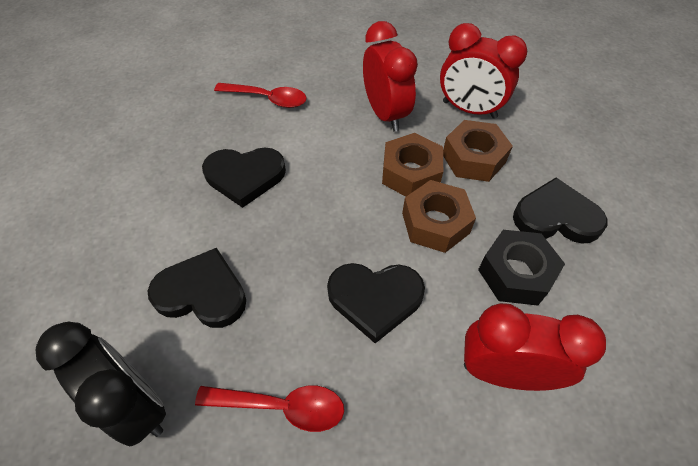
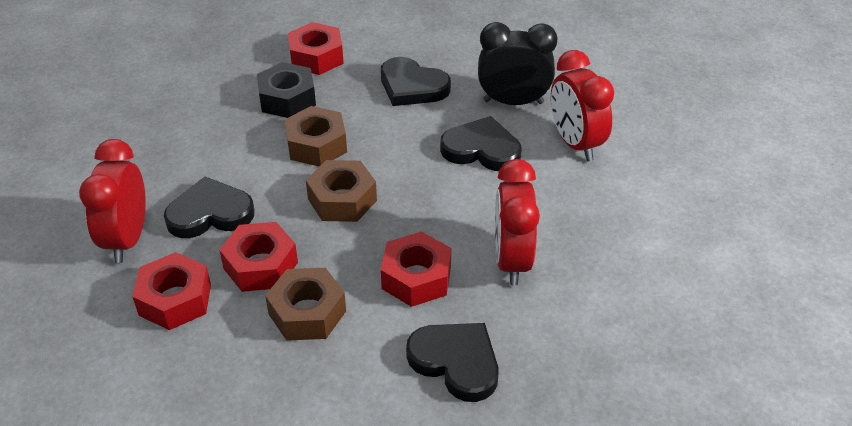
red nut: 0 -> 4
red spoon: 2 -> 0

